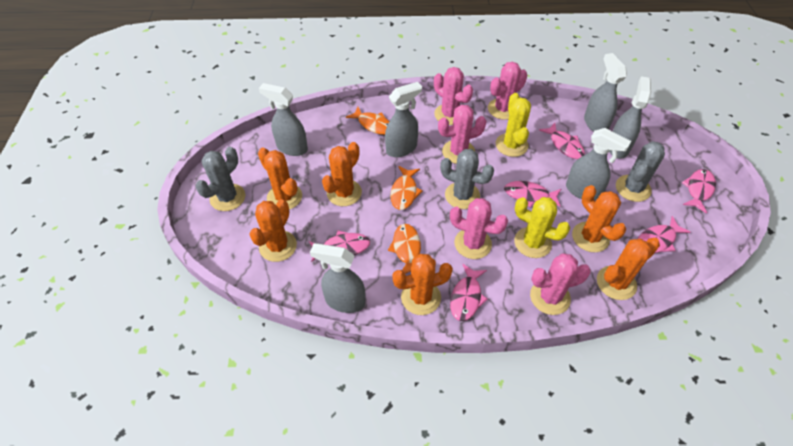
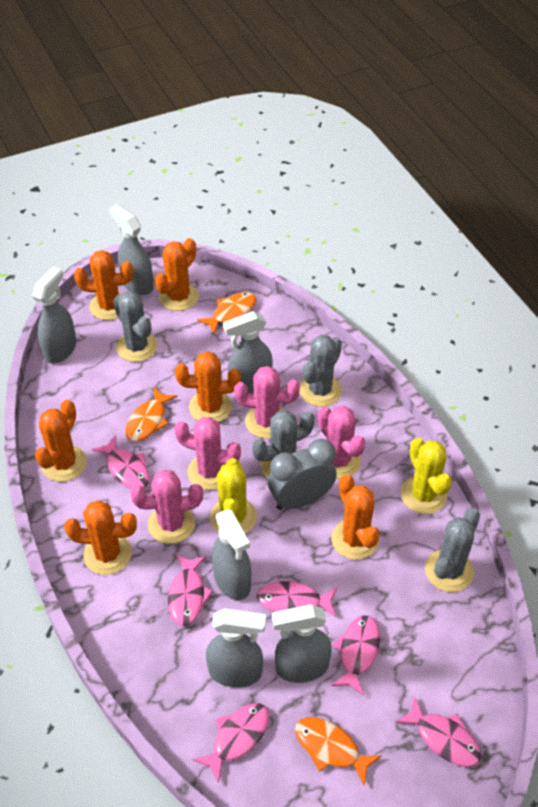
grey cactus: 3 -> 4
grey clock: 0 -> 1
pink cactus: 5 -> 4

